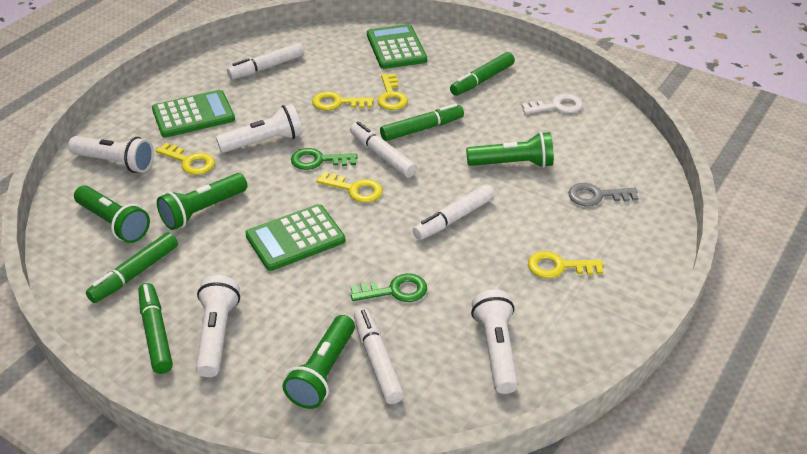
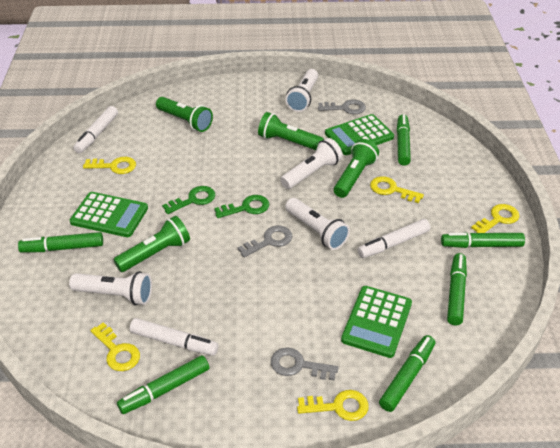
green marker: 4 -> 6
grey key: 1 -> 3
white key: 1 -> 0
white marker: 4 -> 3

